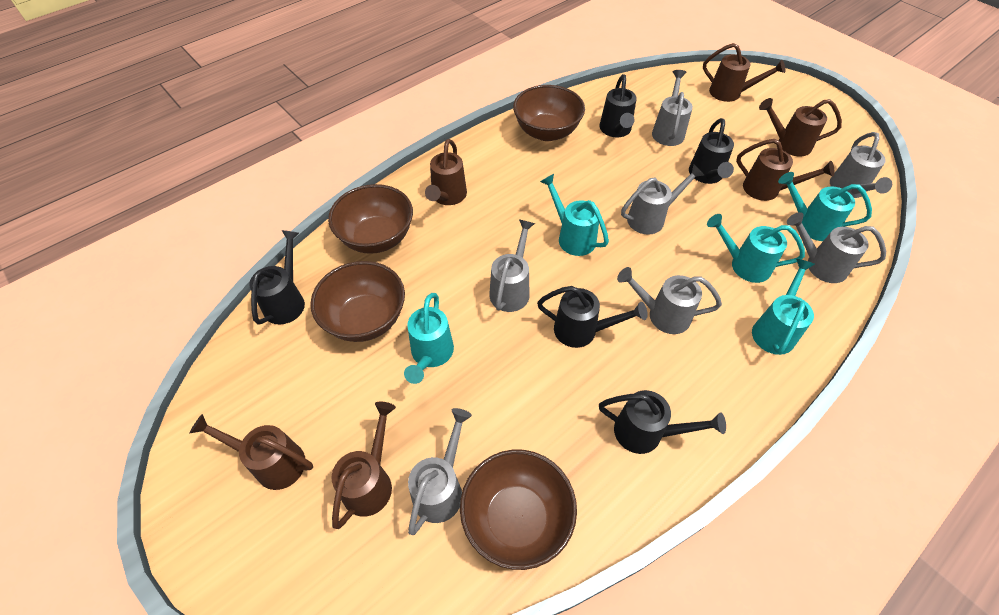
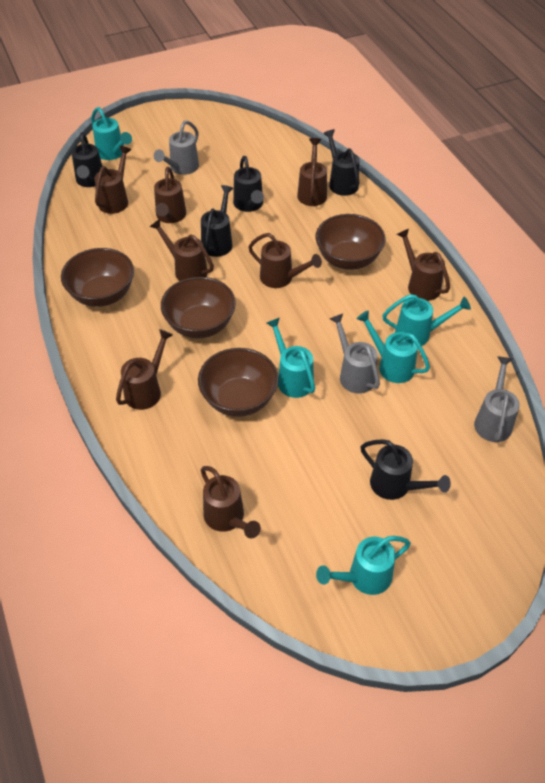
brown watering can: 6 -> 8
grey watering can: 7 -> 3

